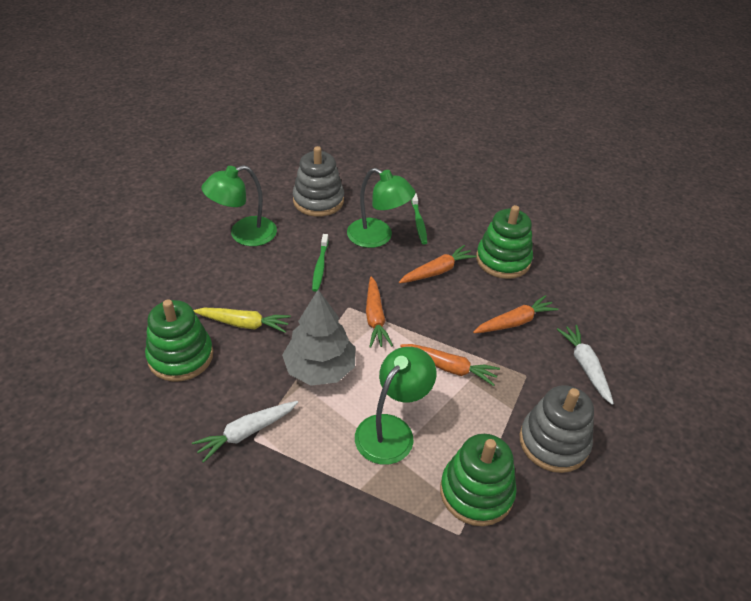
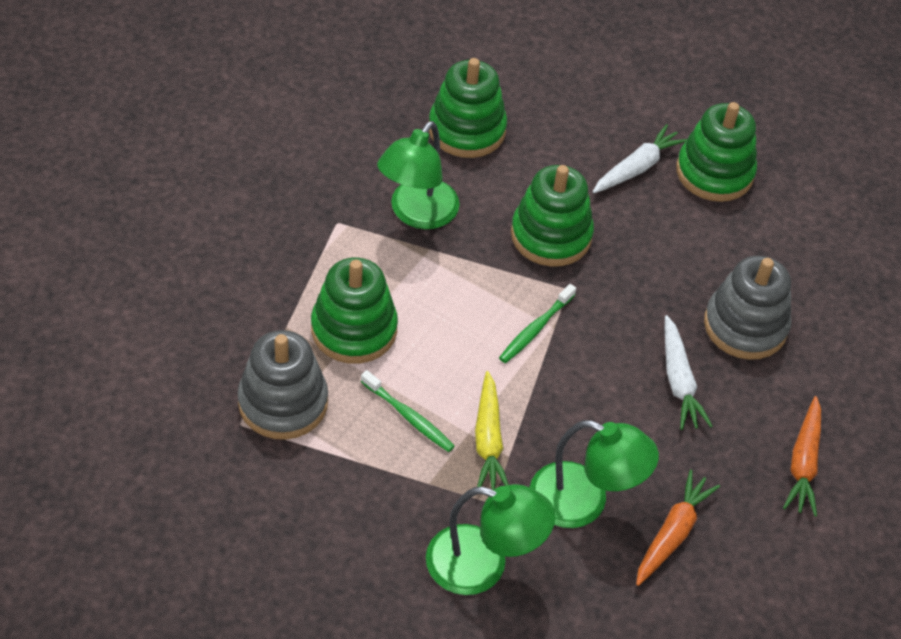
green stacking toy: 3 -> 4
grey tree: 1 -> 0
orange carrot: 4 -> 2

